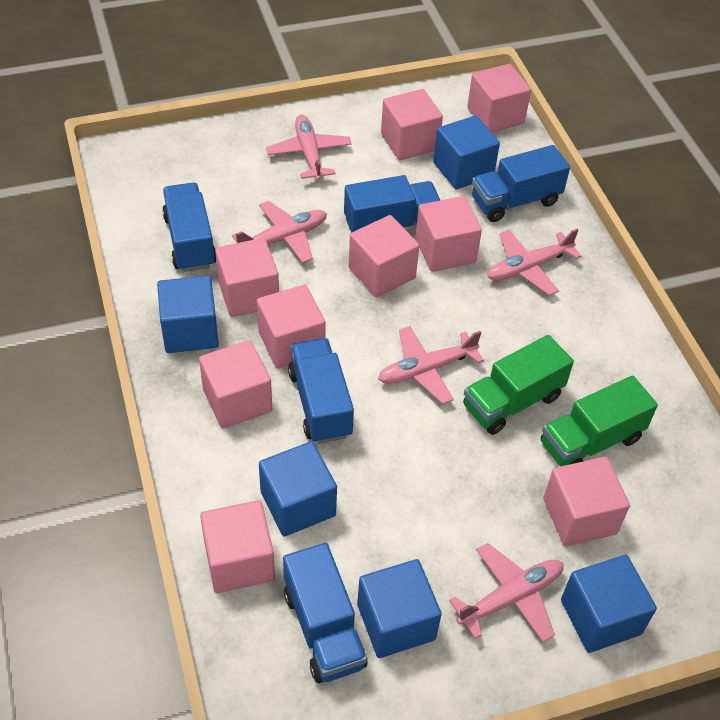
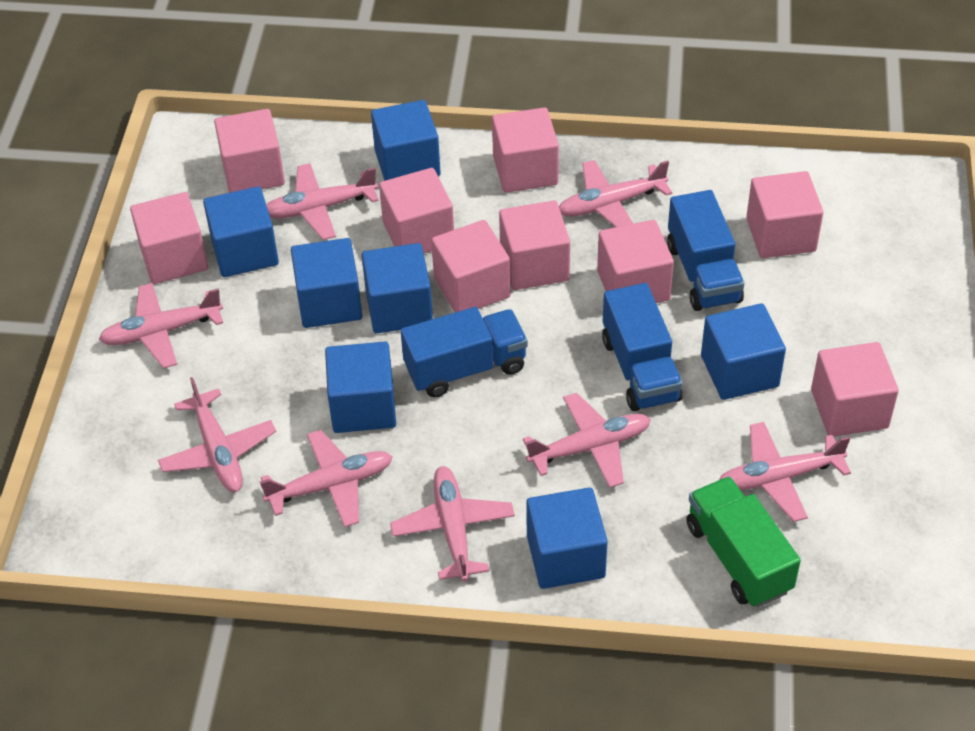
blue cube: 5 -> 7
blue truck: 5 -> 3
green truck: 2 -> 1
pink plane: 5 -> 8

